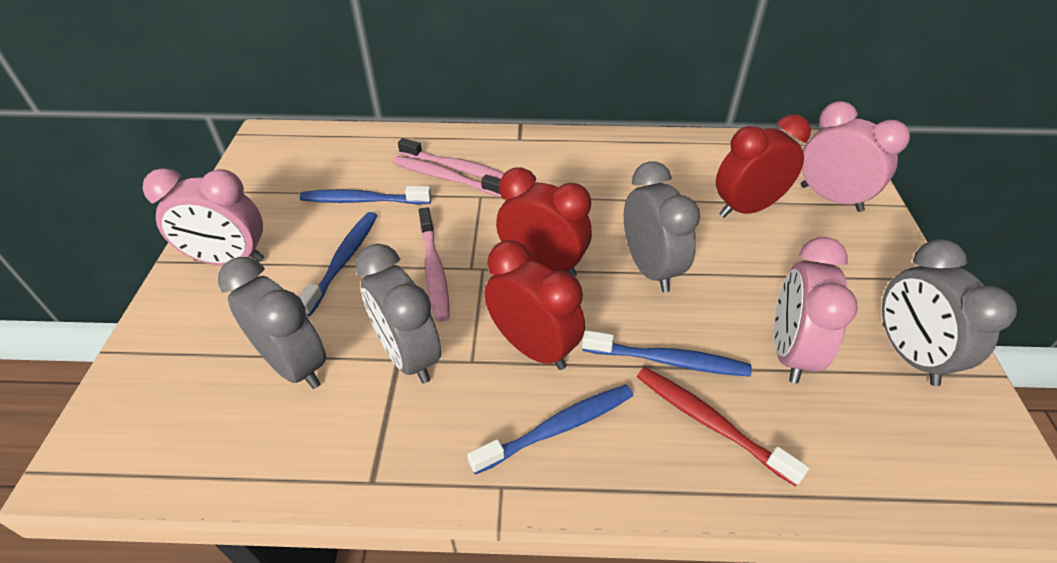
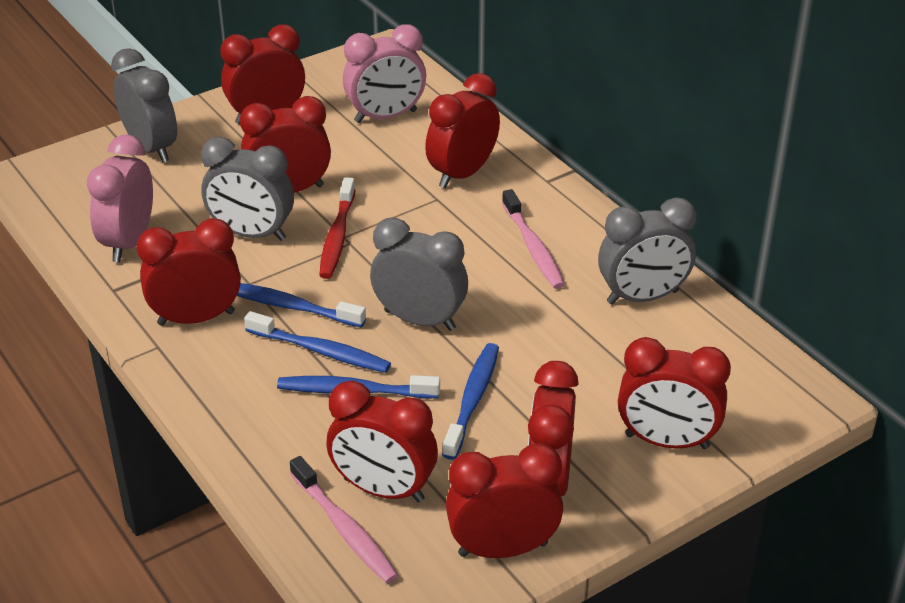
pink clock: 3 -> 2
pink toothbrush: 3 -> 2
red clock: 3 -> 8

